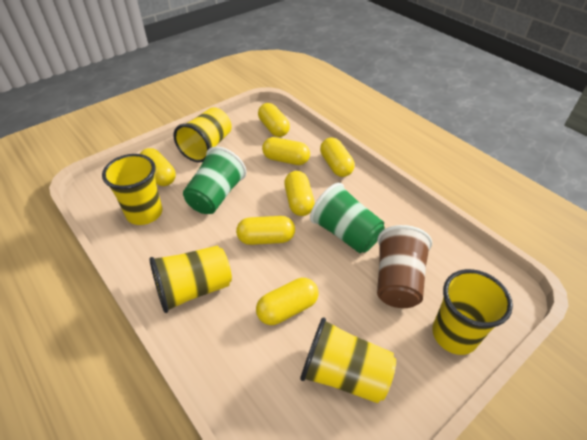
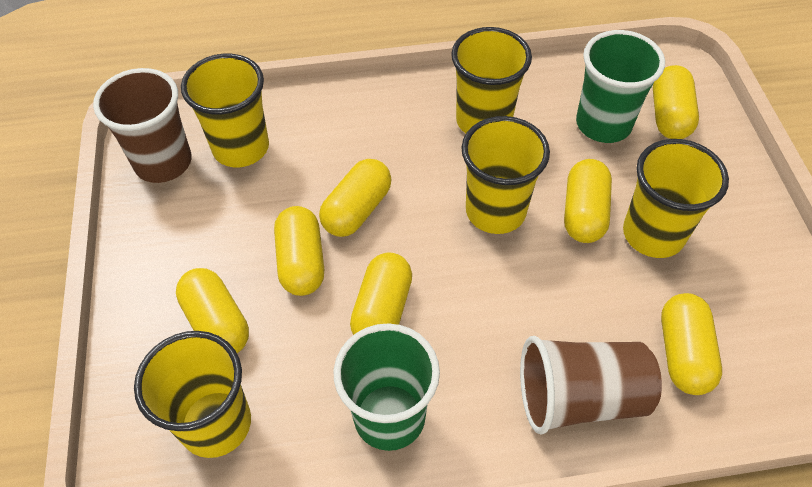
brown cup: 1 -> 2

